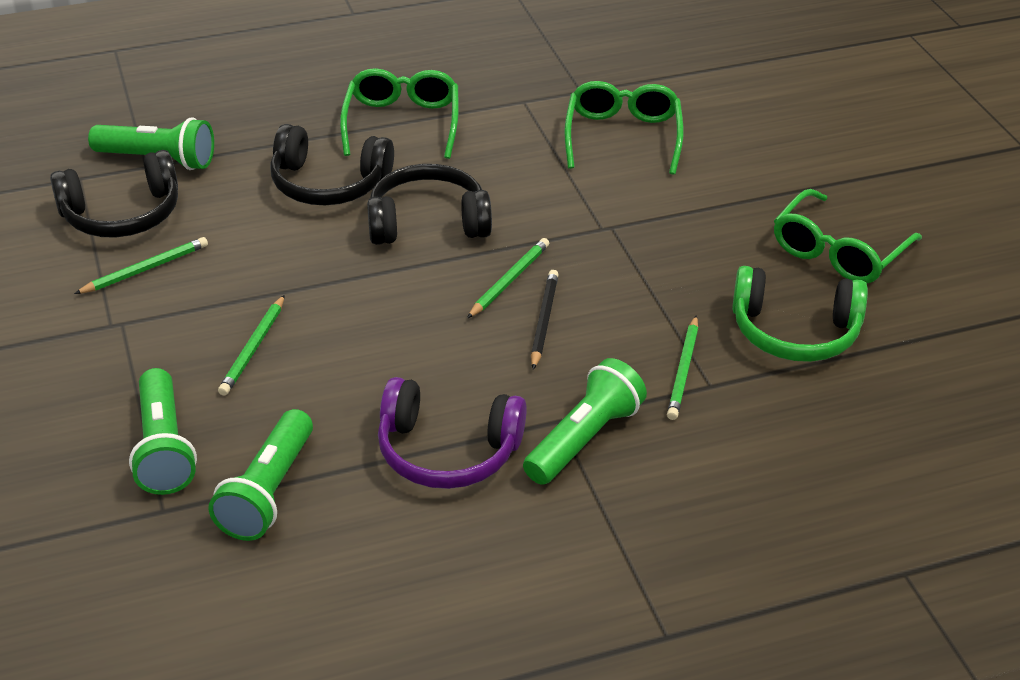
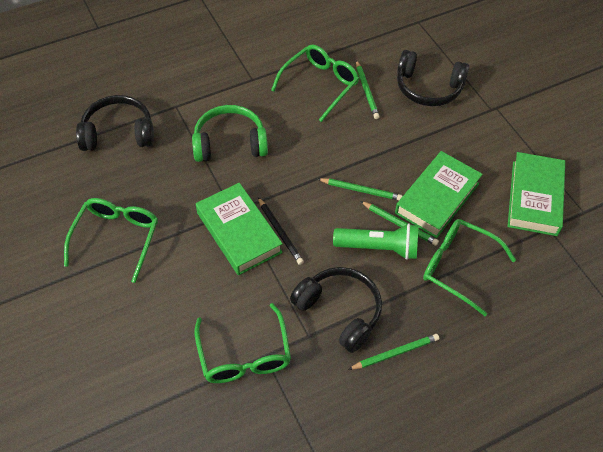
green book: 0 -> 3
green flashlight: 4 -> 1
green glasses: 3 -> 4
purple headphones: 1 -> 0

